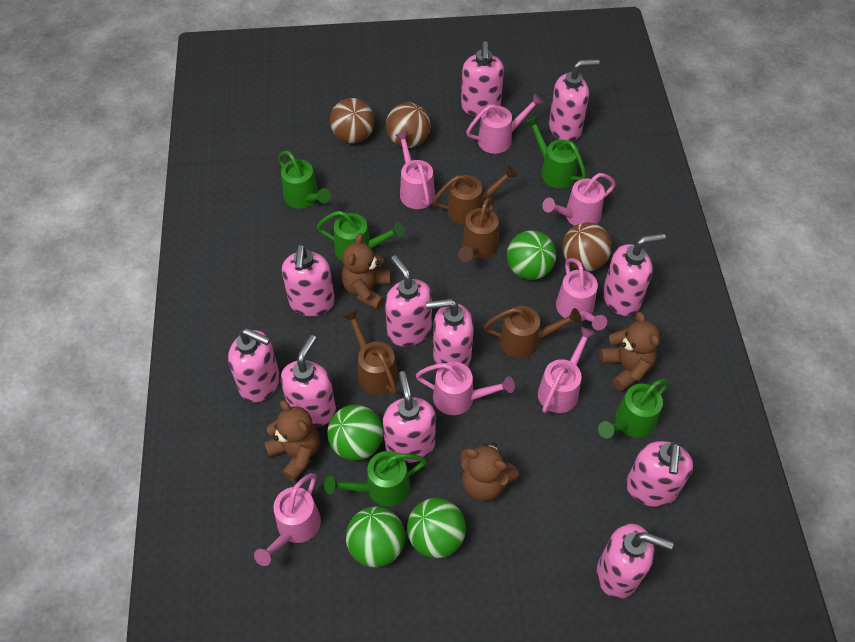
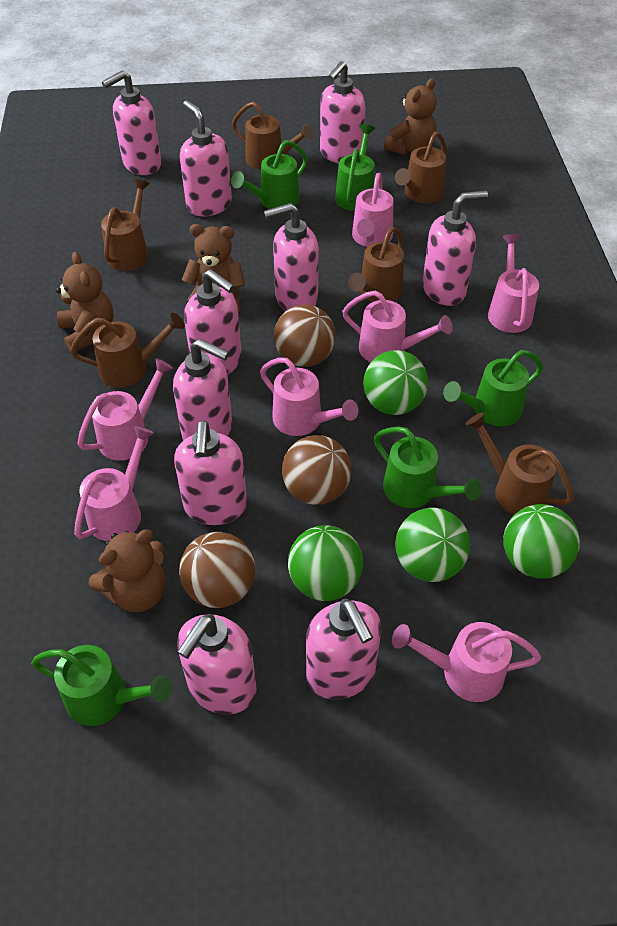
brown watering can: 4 -> 6
pink soap dispenser: 11 -> 10

